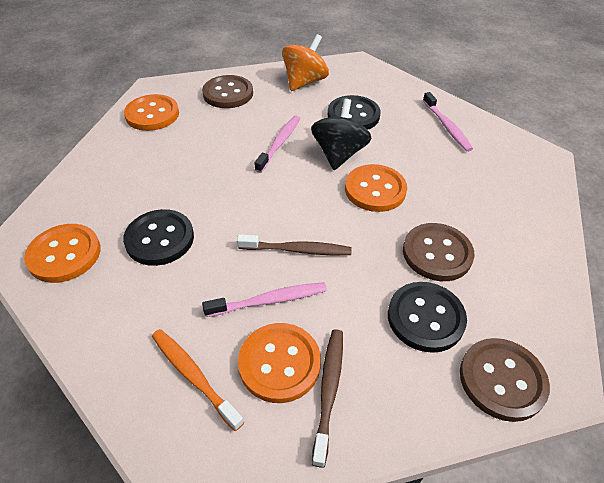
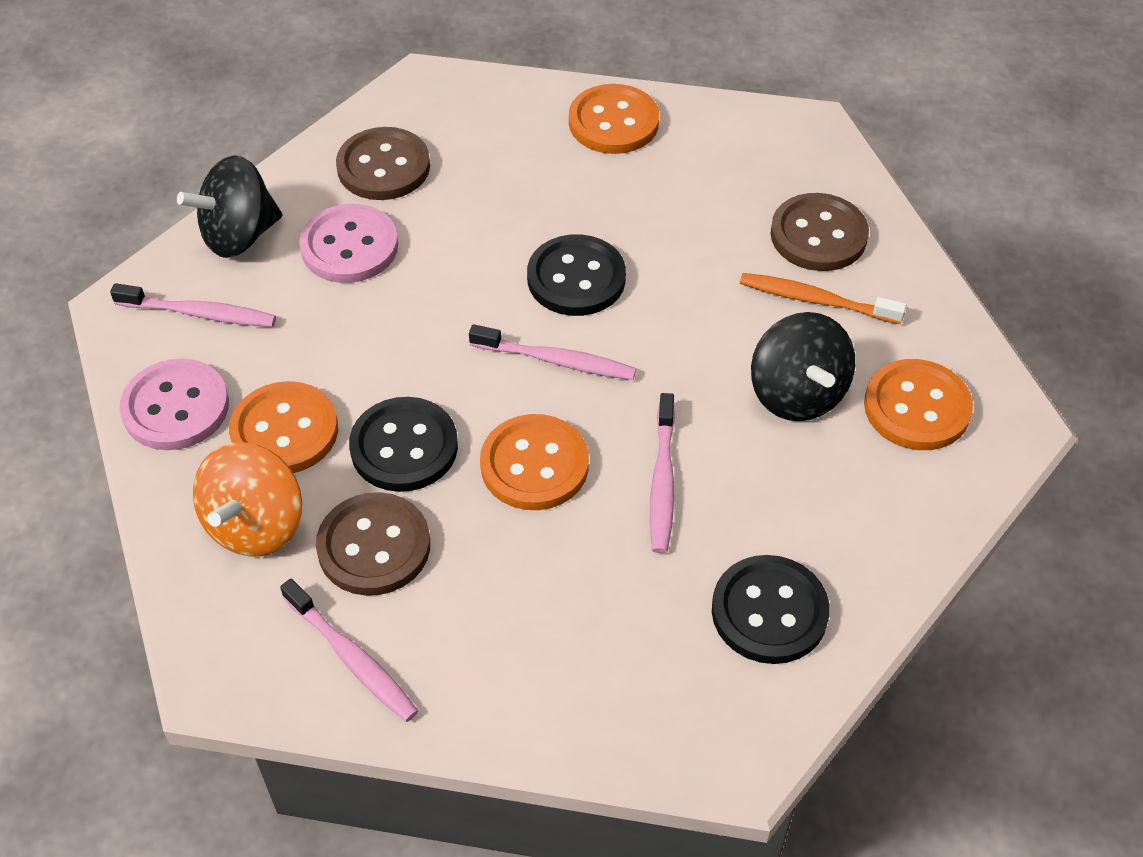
black spinning top: 1 -> 2
brown toothbrush: 2 -> 0
pink button: 0 -> 2
pink toothbrush: 3 -> 4

